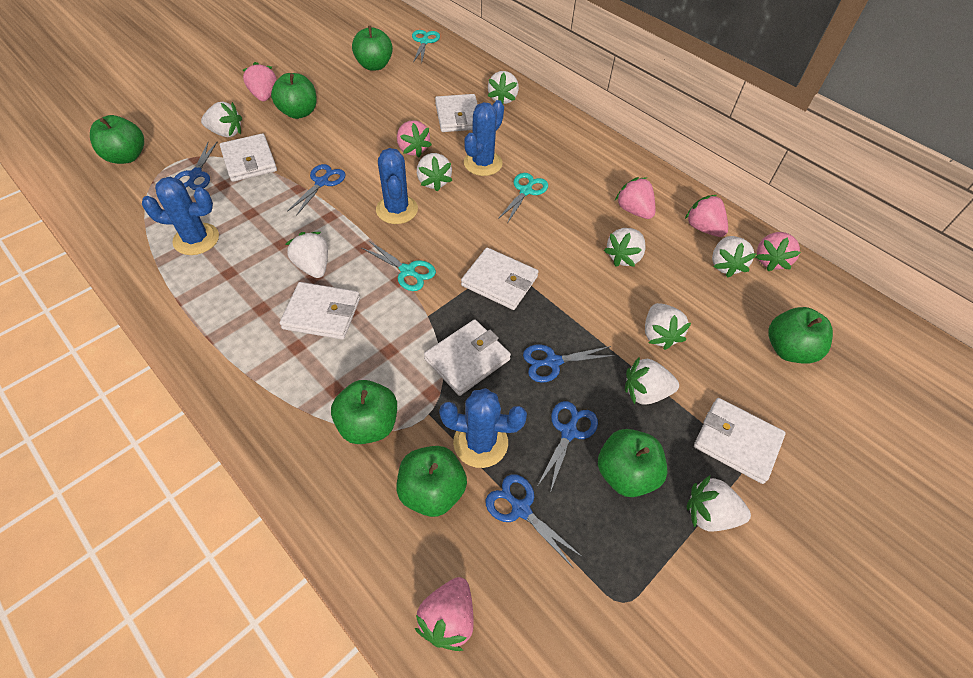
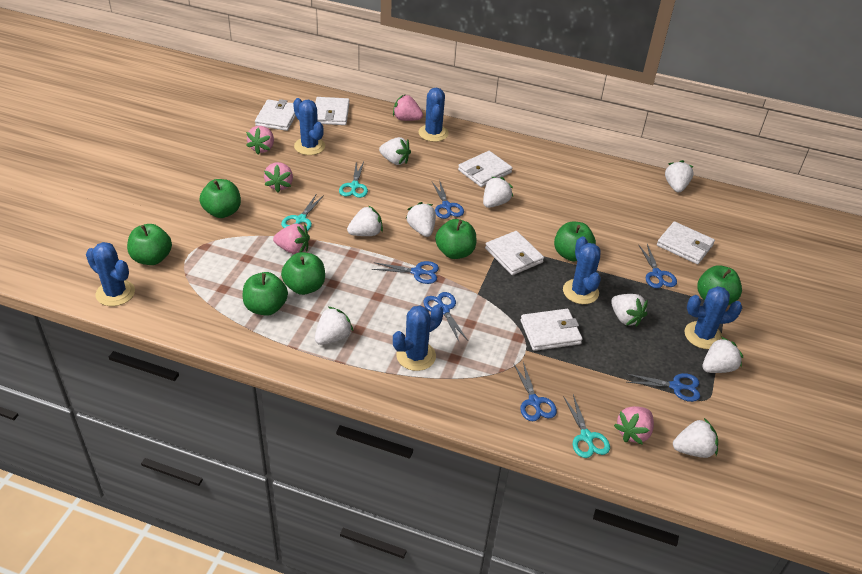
blue cactus: 4 -> 6
blue scissors: 5 -> 6
pink strawberry: 6 -> 5

